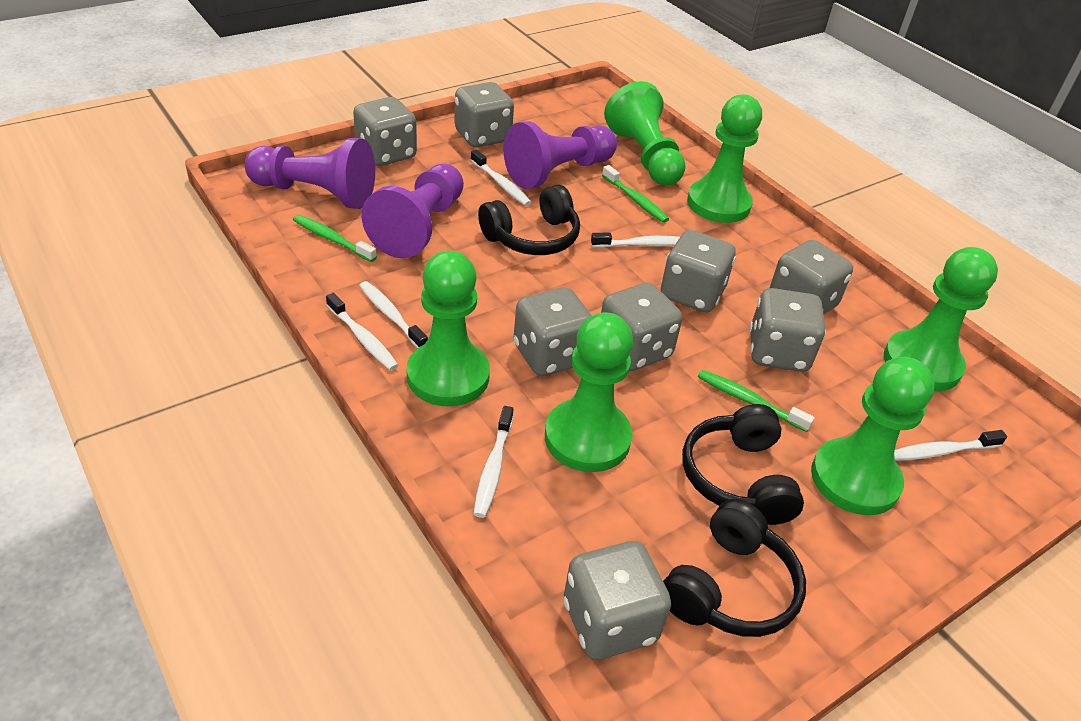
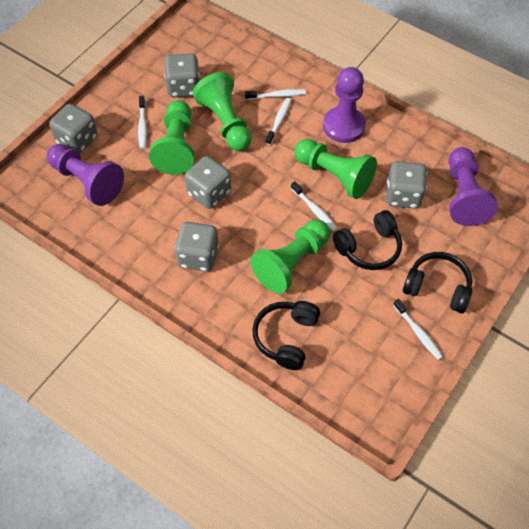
green pawn: 6 -> 4
green toothbrush: 3 -> 0
grey dice: 8 -> 5
white toothbrush: 6 -> 5

